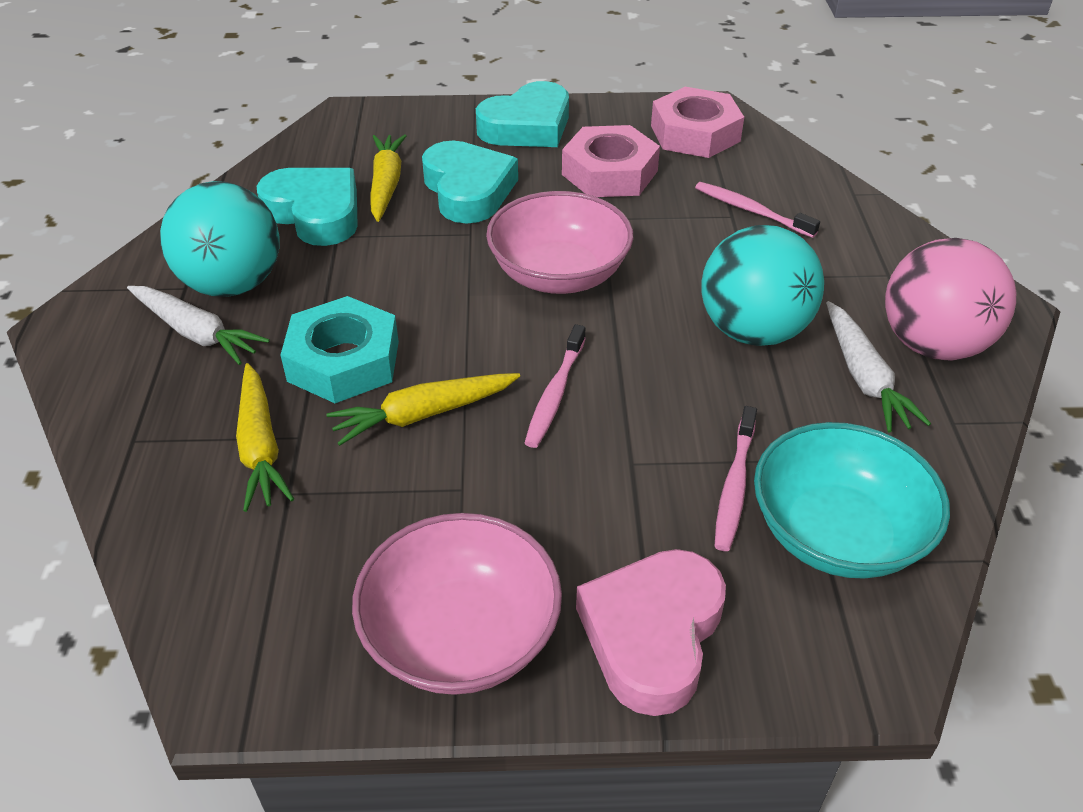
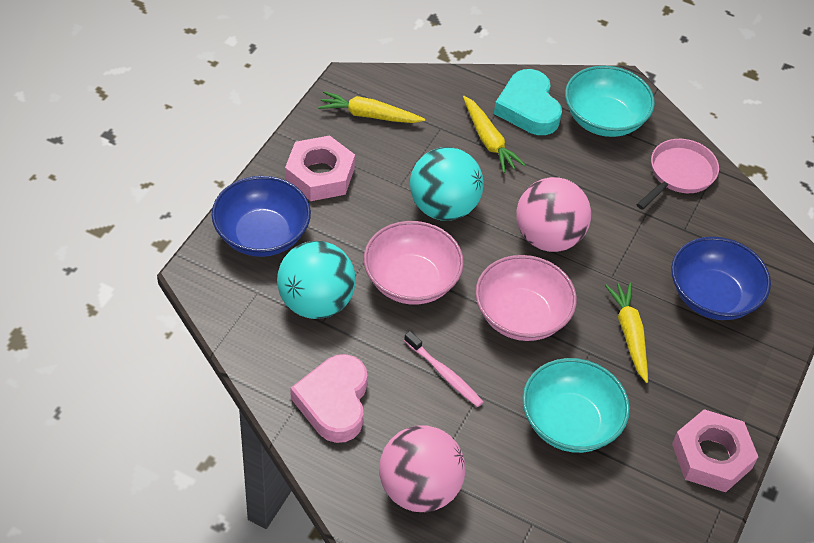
blue bowl: 0 -> 2
pink ball: 1 -> 2
pink pan: 0 -> 1
pink toothbrush: 3 -> 1
turquoise bowl: 1 -> 2
turquoise heart: 3 -> 1
turquoise nut: 1 -> 0
white carrot: 2 -> 0

